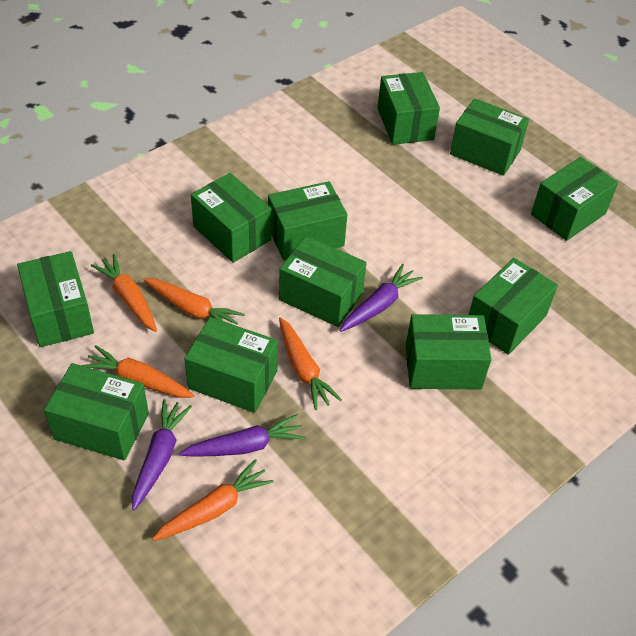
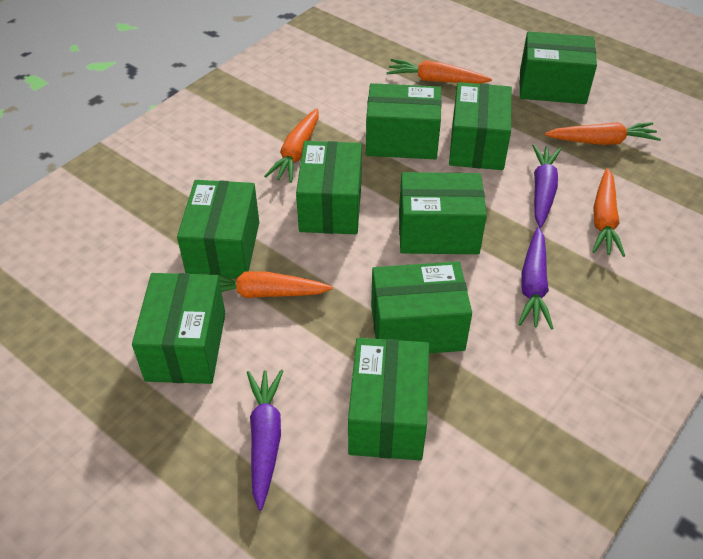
green box: 11 -> 9

